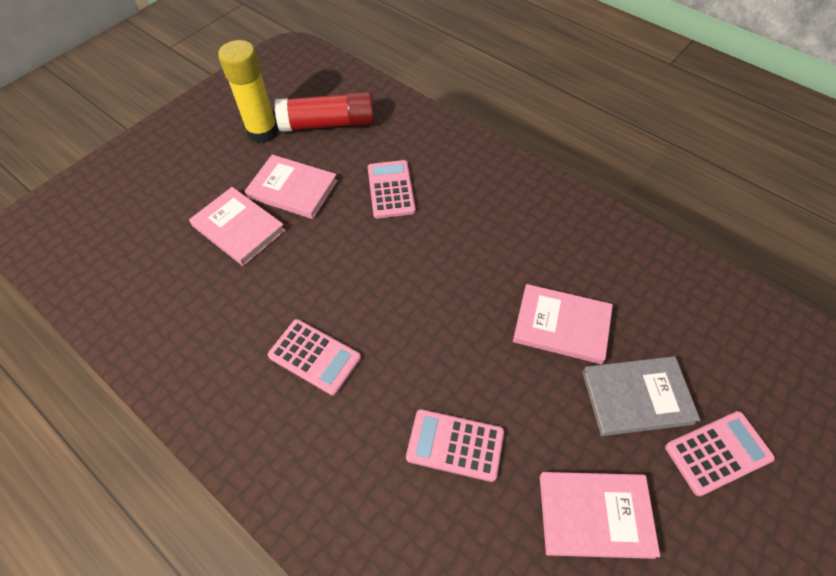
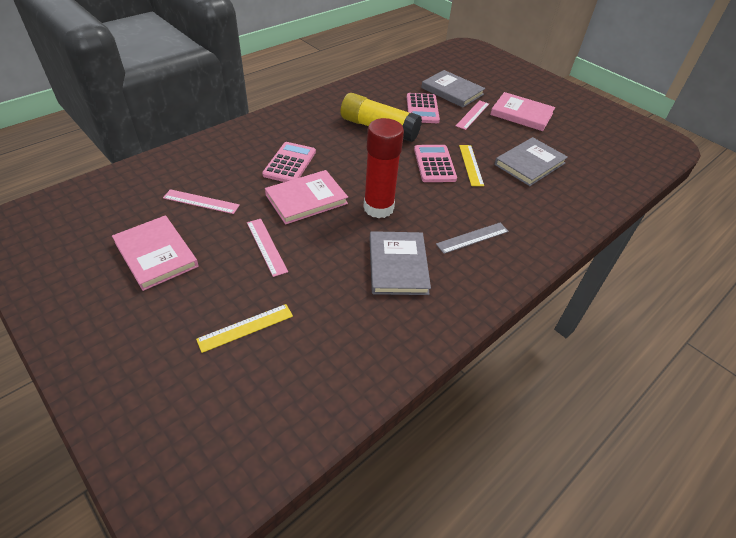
grey book: 1 -> 3
grey ruler: 0 -> 1
pink book: 4 -> 3
pink calculator: 4 -> 3
pink ruler: 0 -> 3
yellow ruler: 0 -> 2

